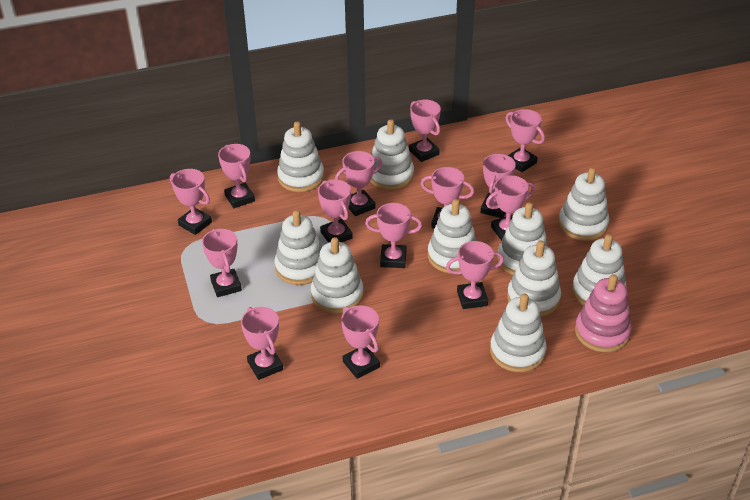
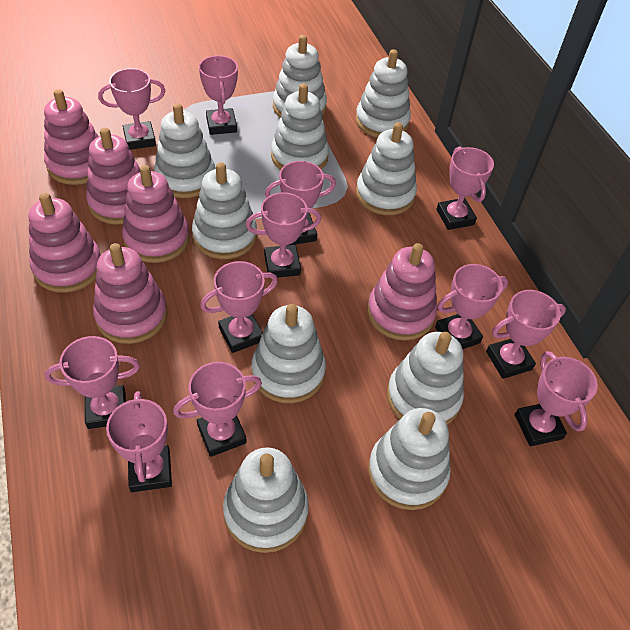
pink stacking toy: 1 -> 6
pink trophy: 14 -> 12

